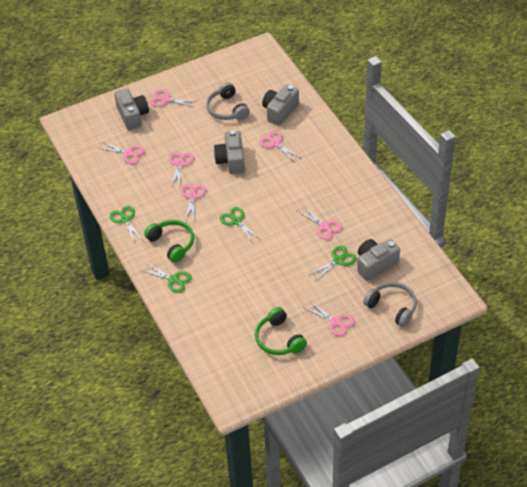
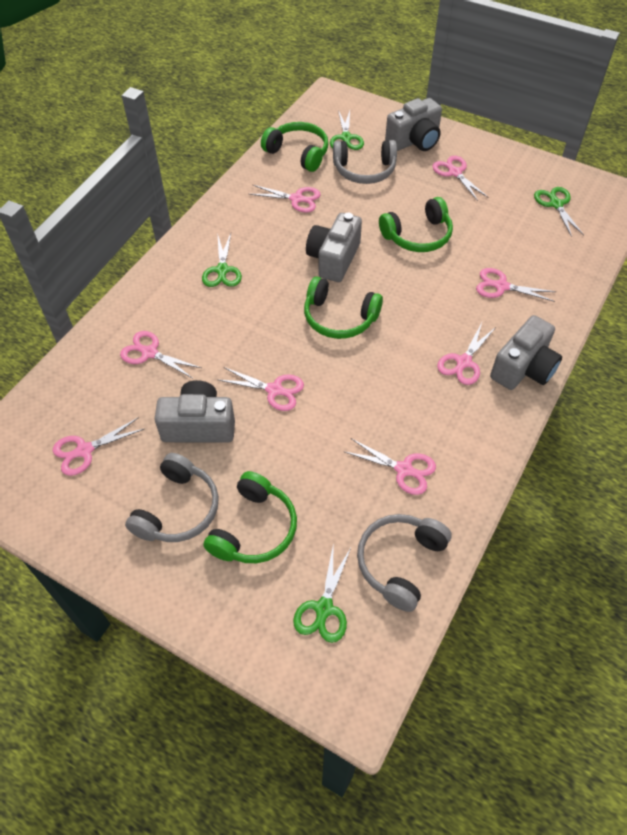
green headphones: 2 -> 4
grey headphones: 2 -> 3
pink scissors: 7 -> 8

